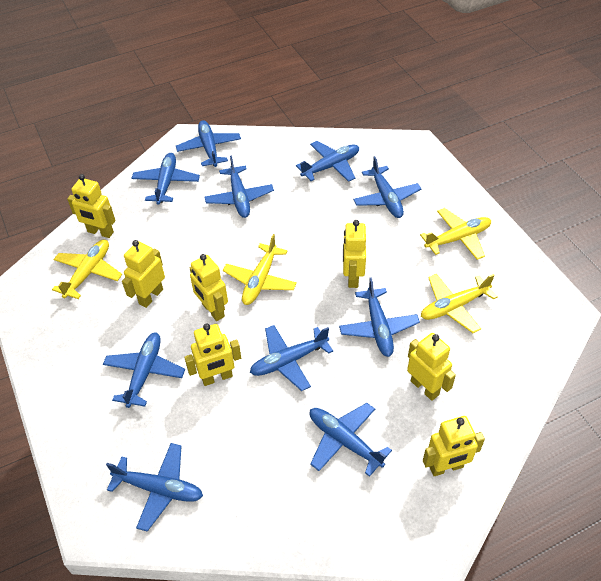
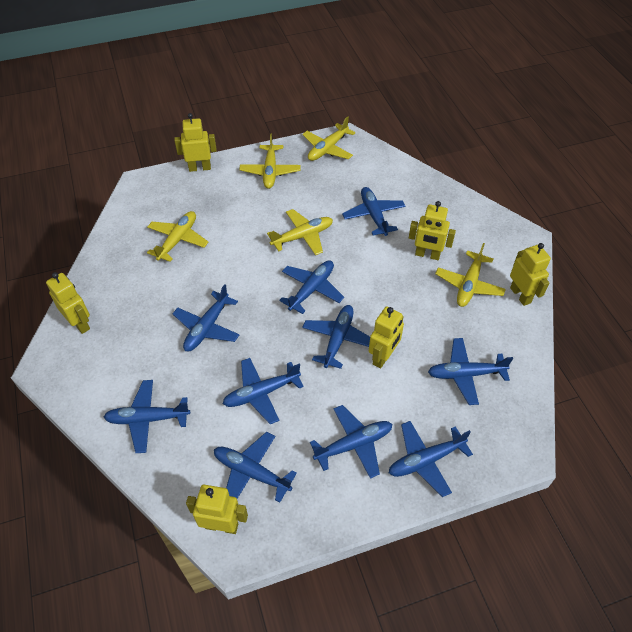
yellow plane: 4 -> 5
yellow robot: 7 -> 6

